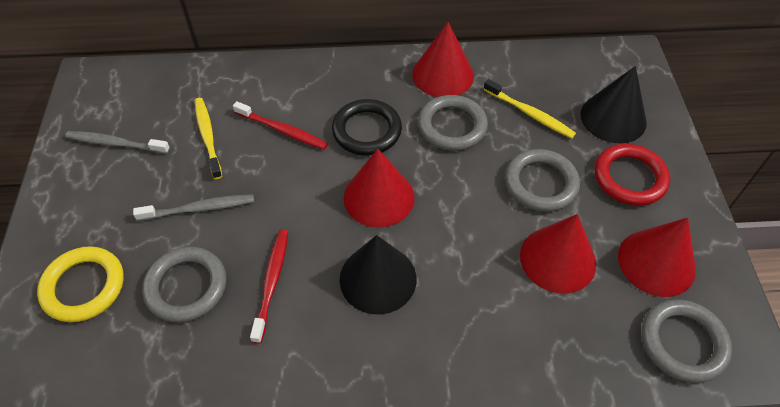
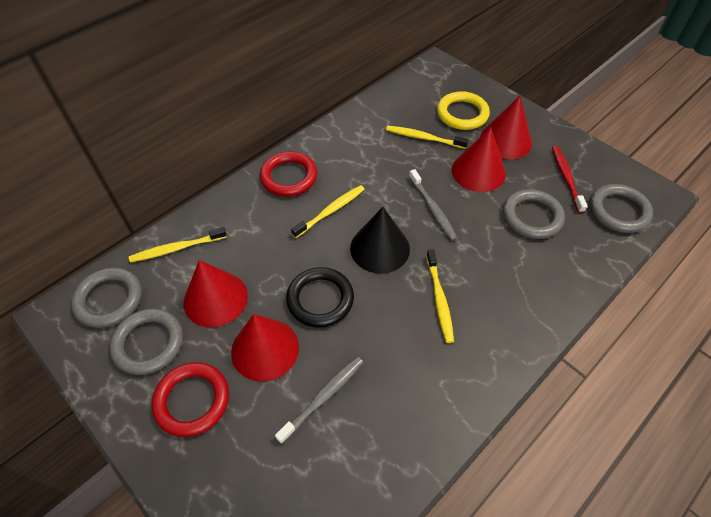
black cone: 2 -> 1
red ring: 1 -> 2
red toothbrush: 2 -> 1
yellow toothbrush: 2 -> 4

